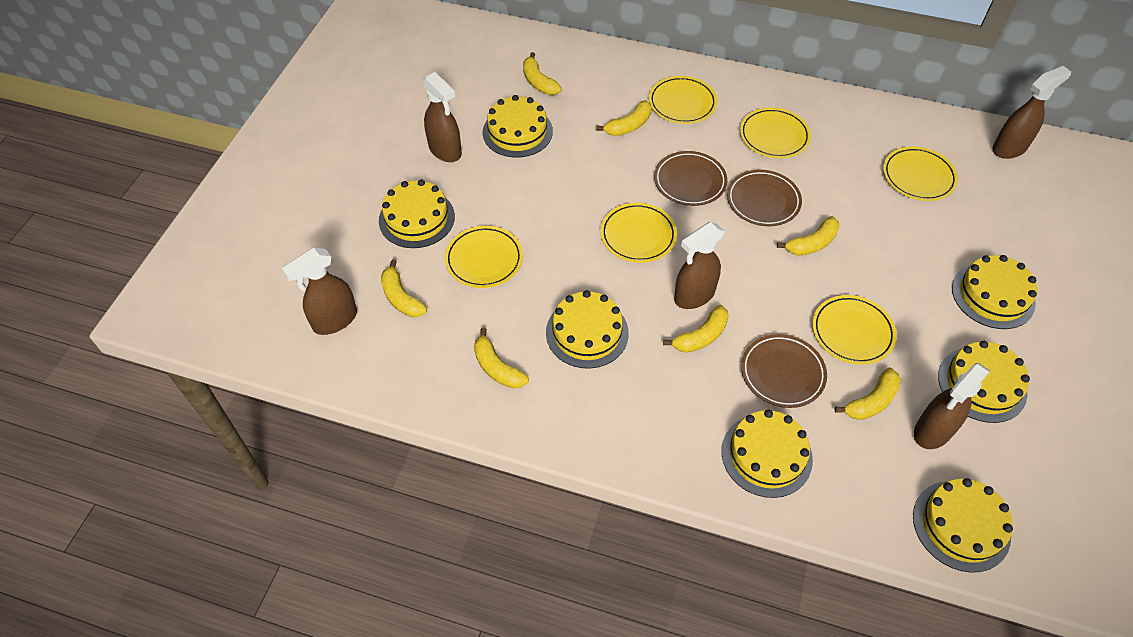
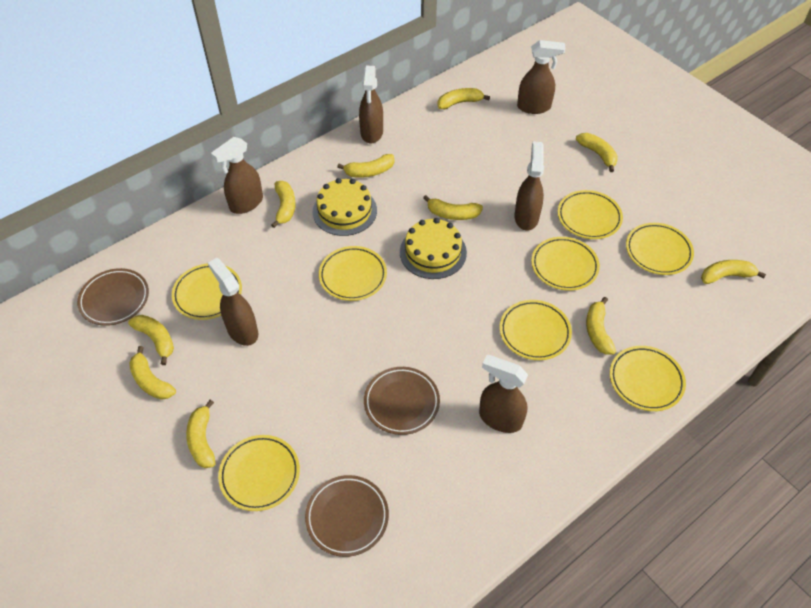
brown spray bottle: 5 -> 6
yellow banana: 7 -> 10
yellow cake: 7 -> 2
yellow plate: 6 -> 8

